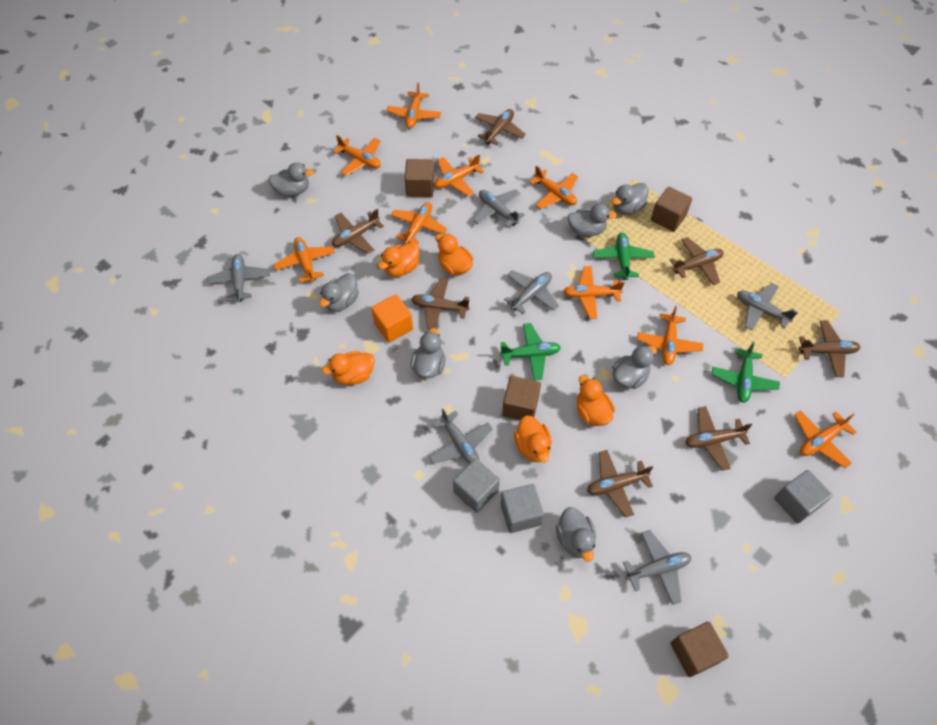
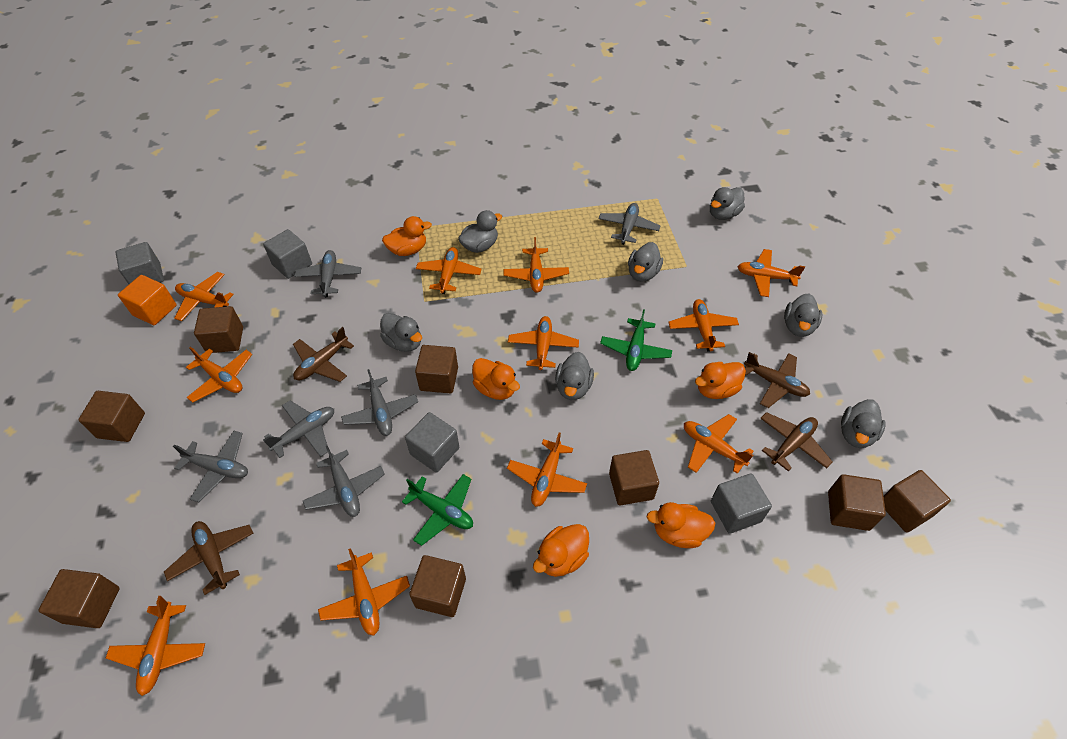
brown cube: 4 -> 8
brown plane: 7 -> 4
green plane: 3 -> 2
grey cube: 3 -> 4
orange plane: 9 -> 11

